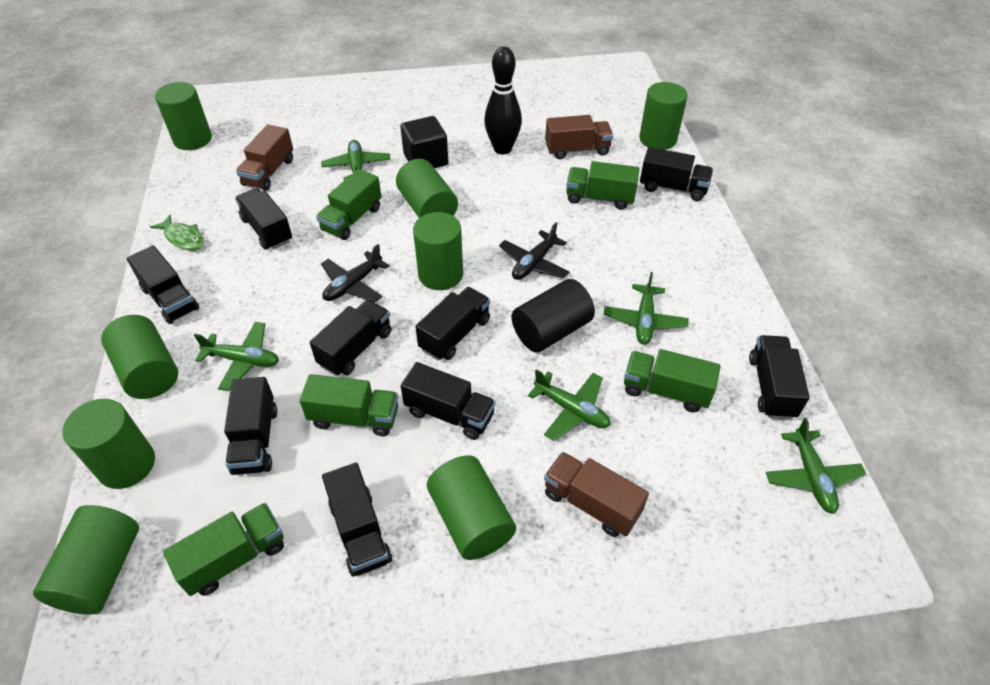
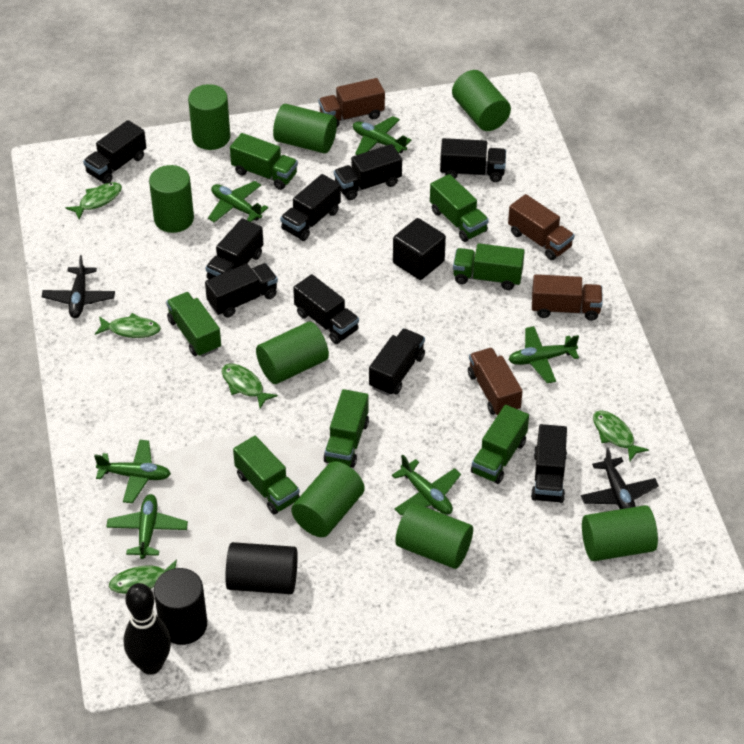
black cylinder: 1 -> 2
brown truck: 3 -> 4
green fish: 1 -> 5
green plane: 5 -> 6
green truck: 5 -> 7

